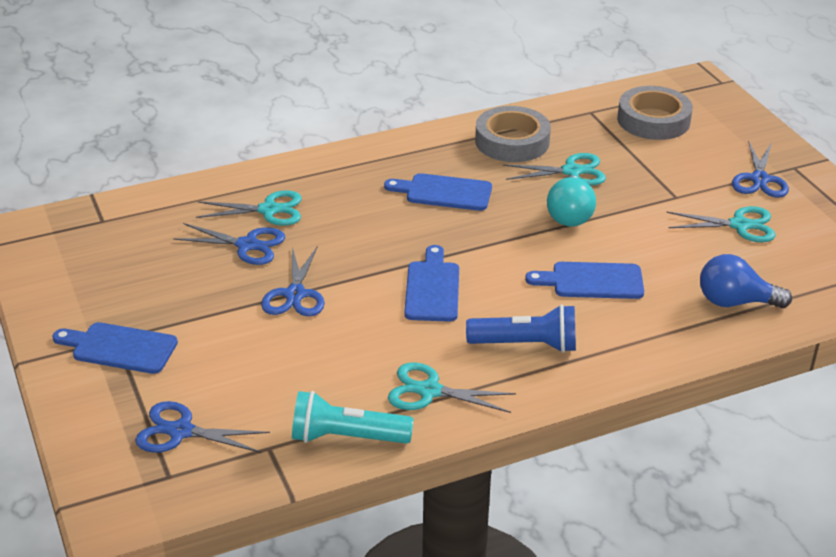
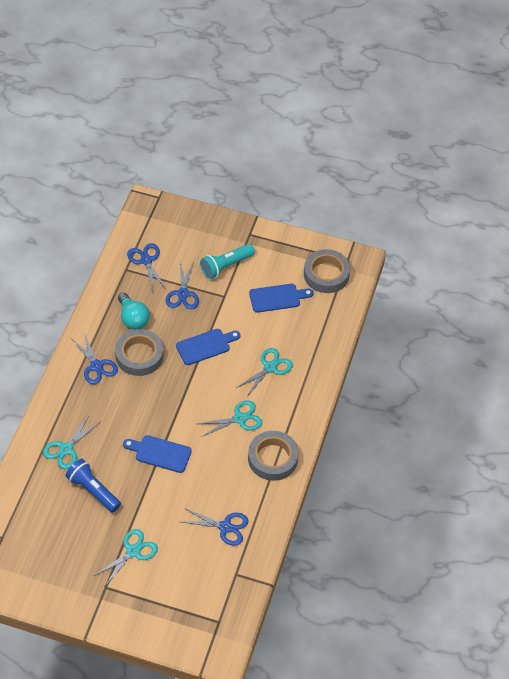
blue cutting board: 4 -> 3
blue light bulb: 1 -> 0
grey tape: 2 -> 3

